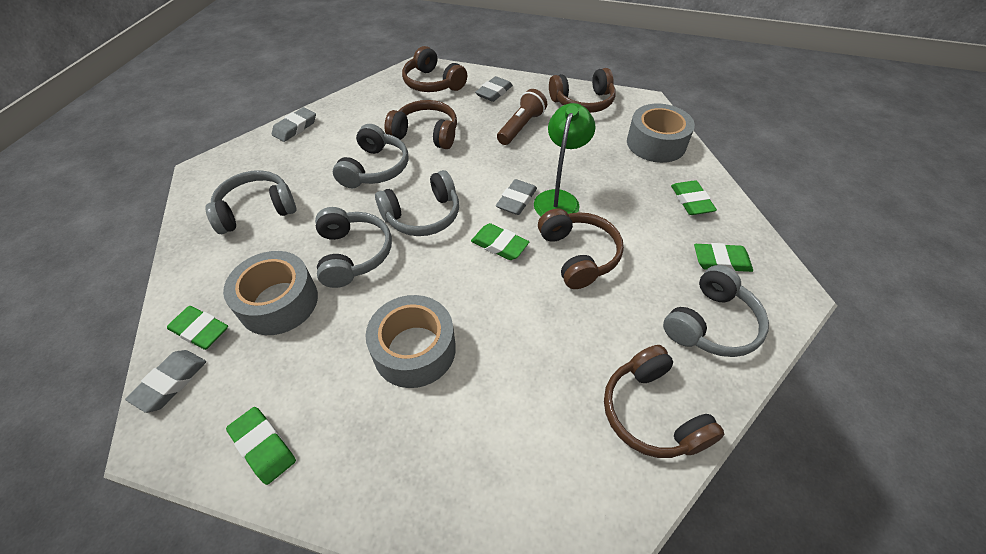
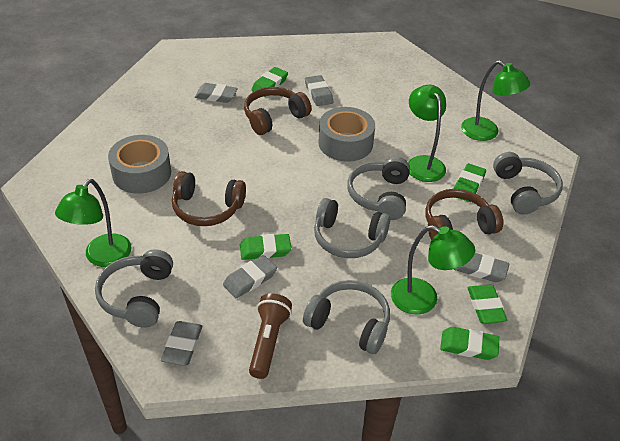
brown headphones: 5 -> 3
green lamp: 1 -> 4
grey eraser: 4 -> 5
grey tape: 3 -> 2

